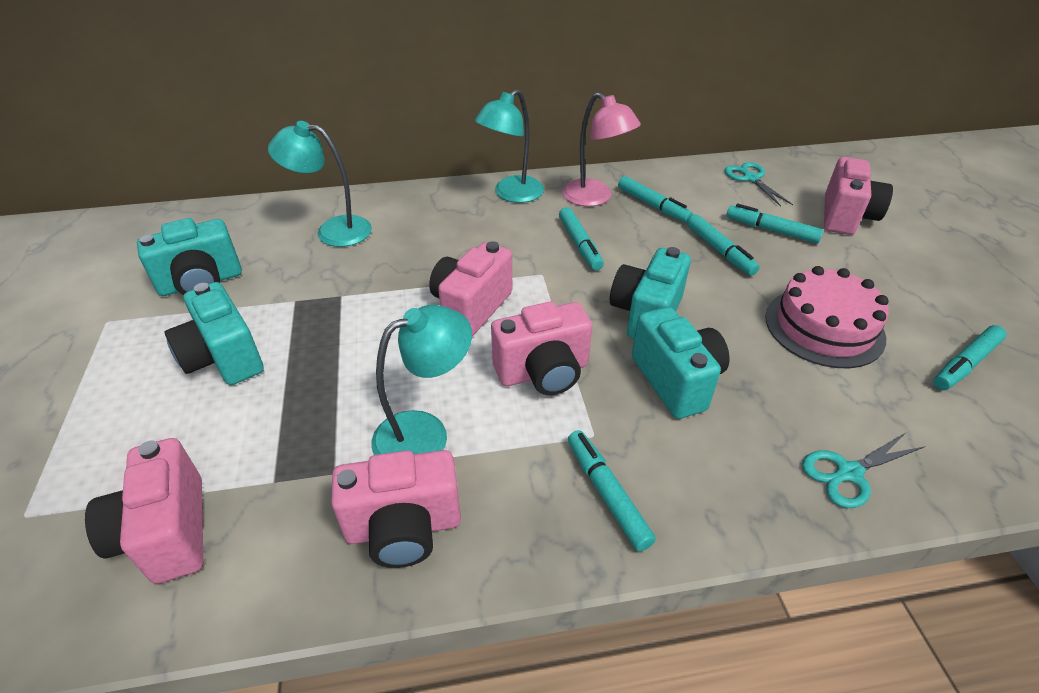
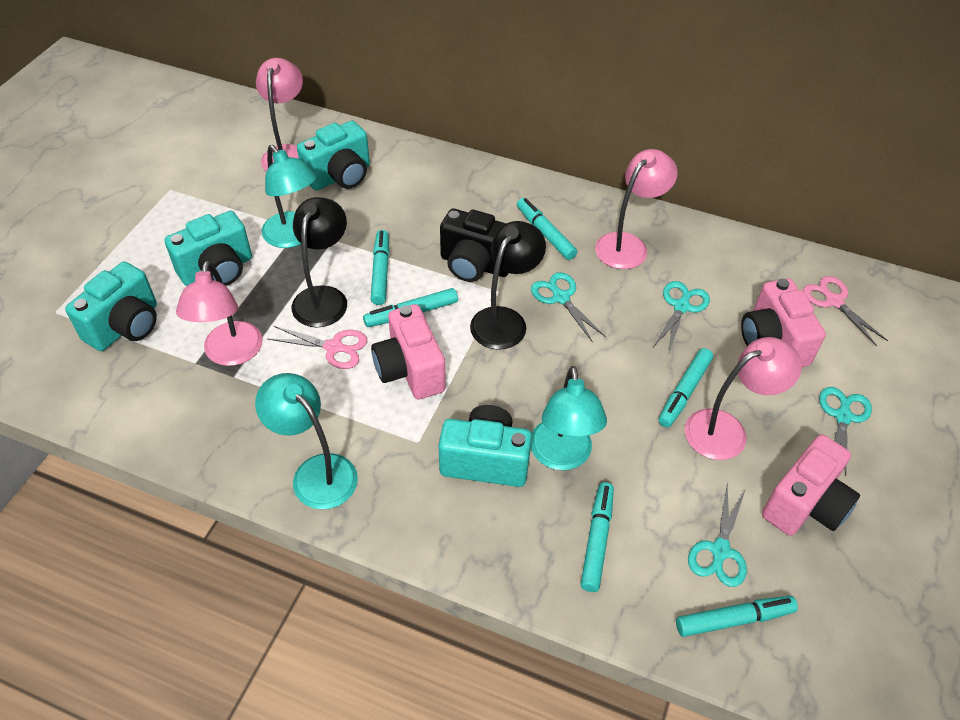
black camera: 0 -> 1
black lamp: 0 -> 2
pink cake: 1 -> 0
pink camera: 5 -> 3
pink lamp: 1 -> 4
pink scissors: 0 -> 2
turquoise scissors: 2 -> 4

